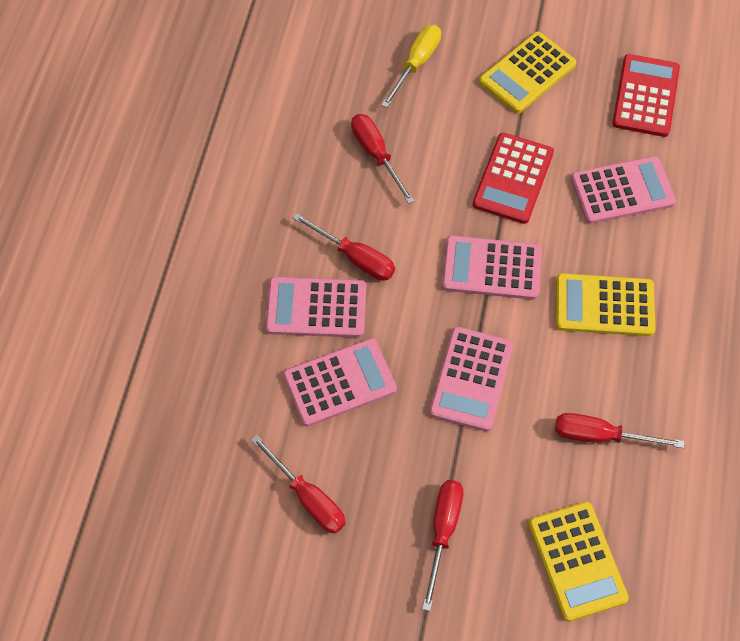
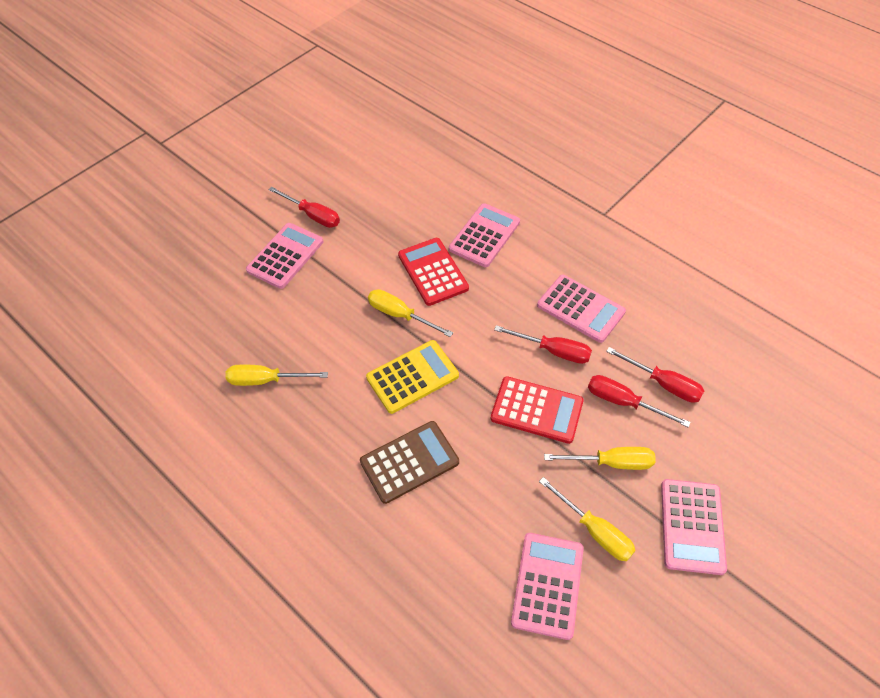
brown calculator: 0 -> 1
red screwdriver: 5 -> 4
yellow calculator: 3 -> 1
yellow screwdriver: 1 -> 4

